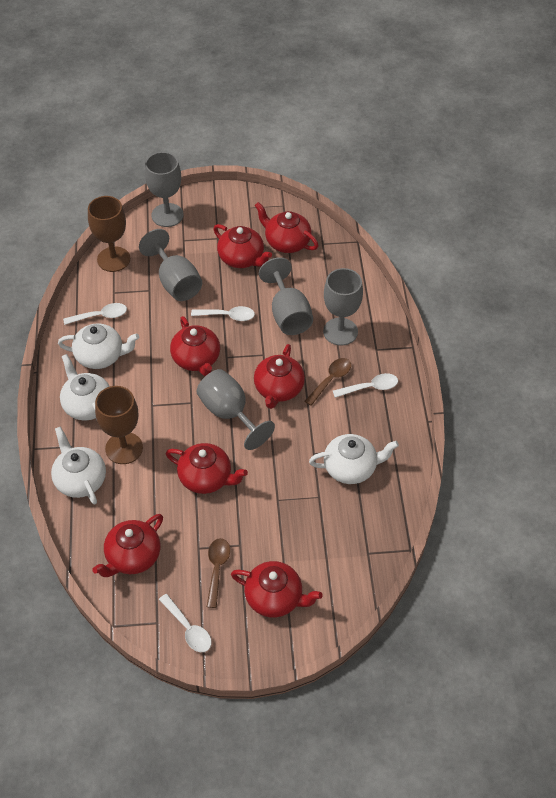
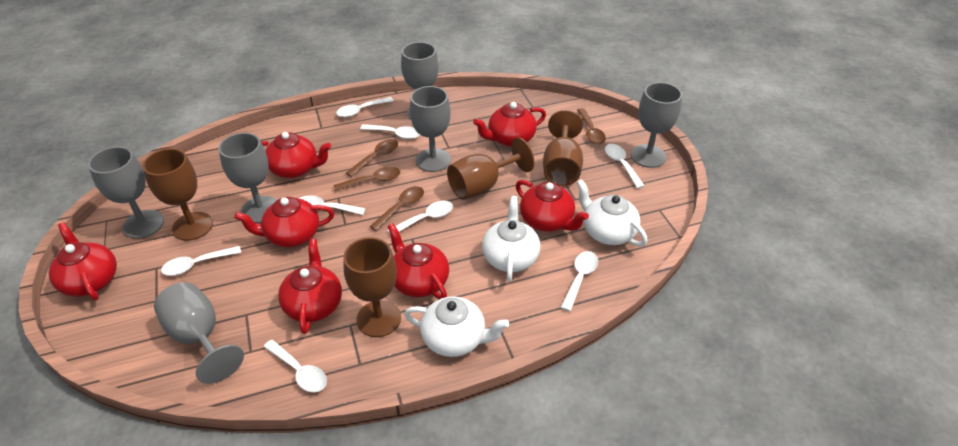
brown goblet: 2 -> 4
brown spoon: 2 -> 4
grey goblet: 5 -> 6
white spoon: 4 -> 8
white teapot: 4 -> 3

